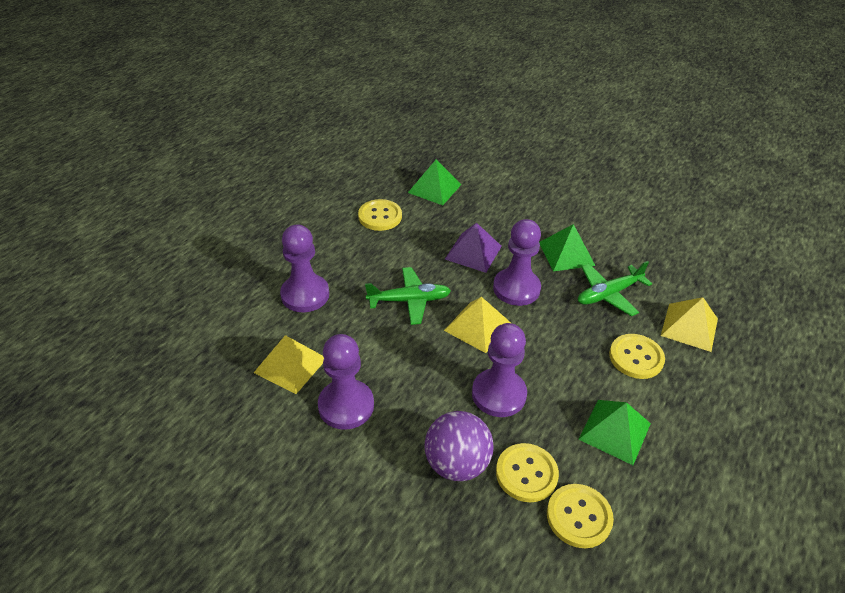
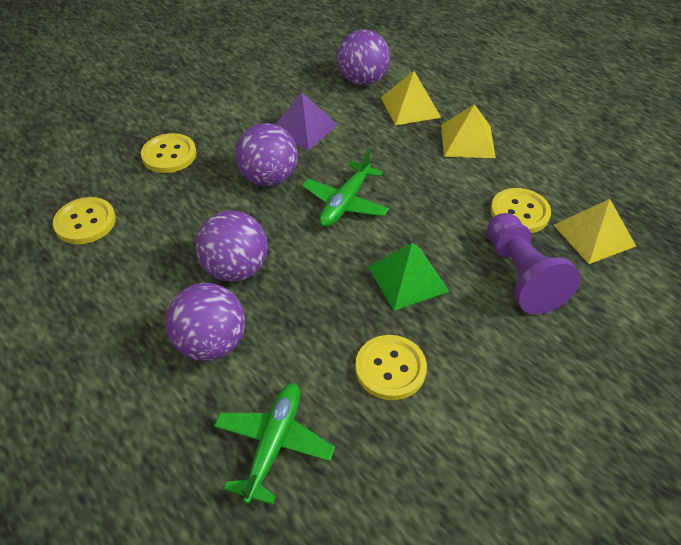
green pyramid: 3 -> 1
purple ball: 1 -> 4
purple pawn: 4 -> 1

